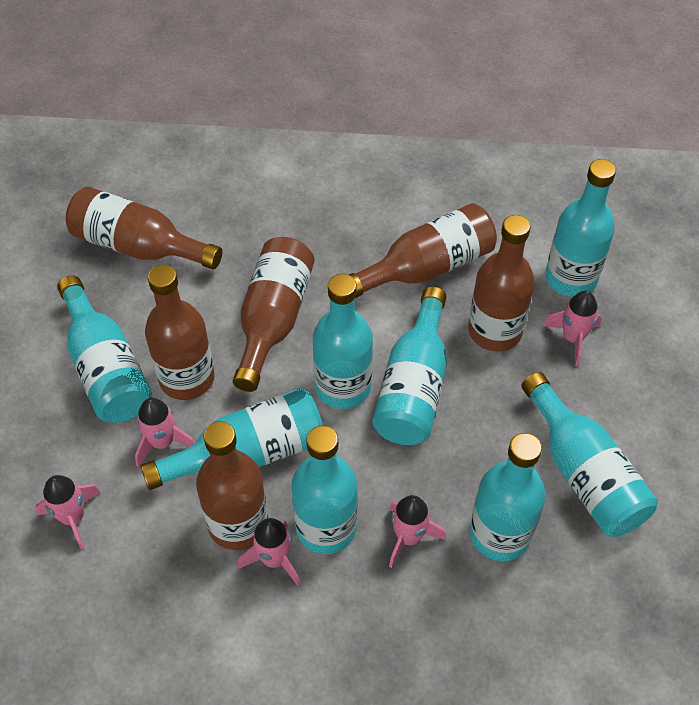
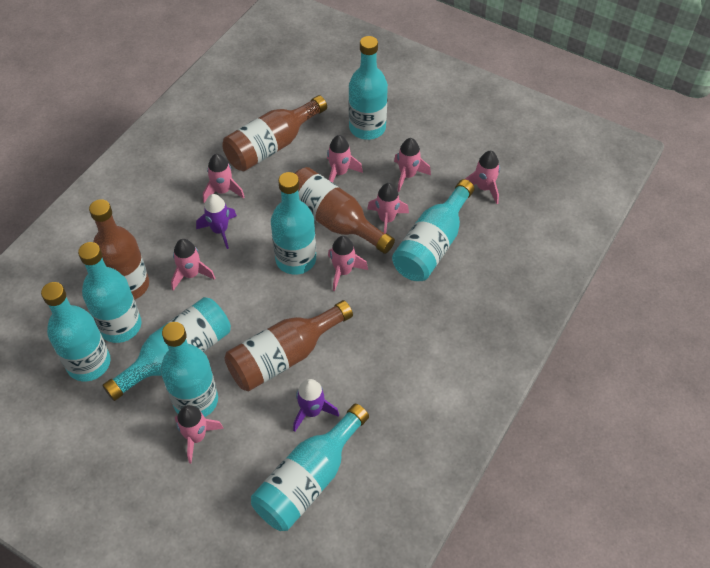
brown bottle: 6 -> 4
pink rocket: 5 -> 8
purple rocket: 0 -> 2

